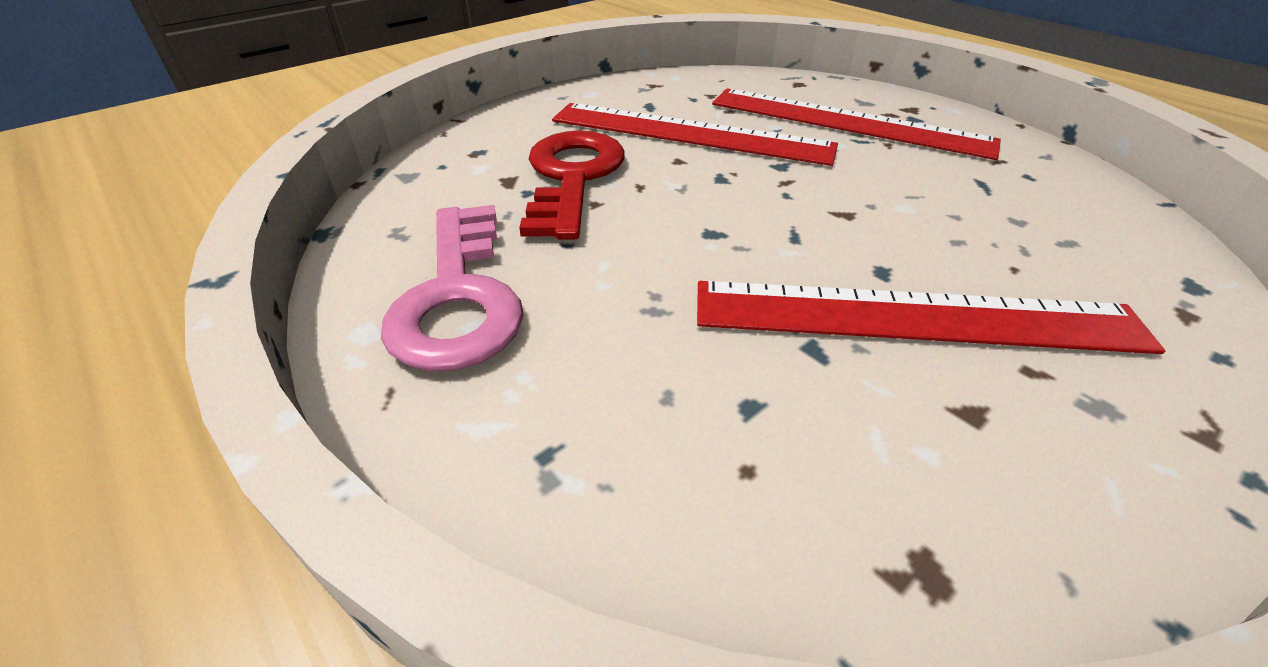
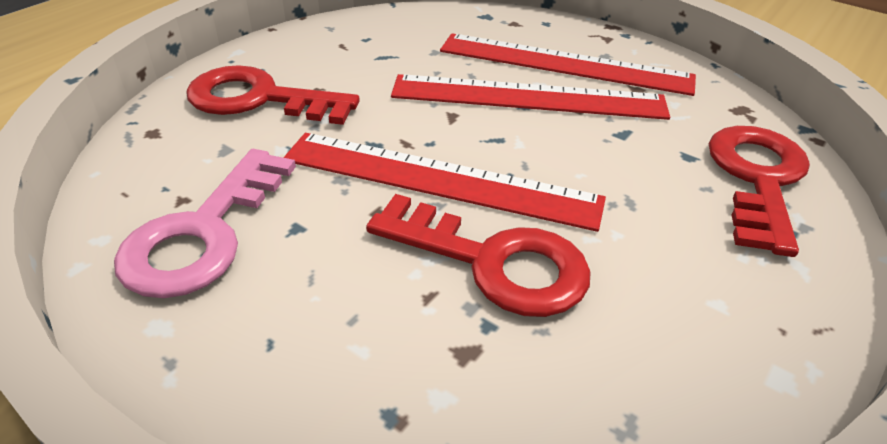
red key: 1 -> 3

